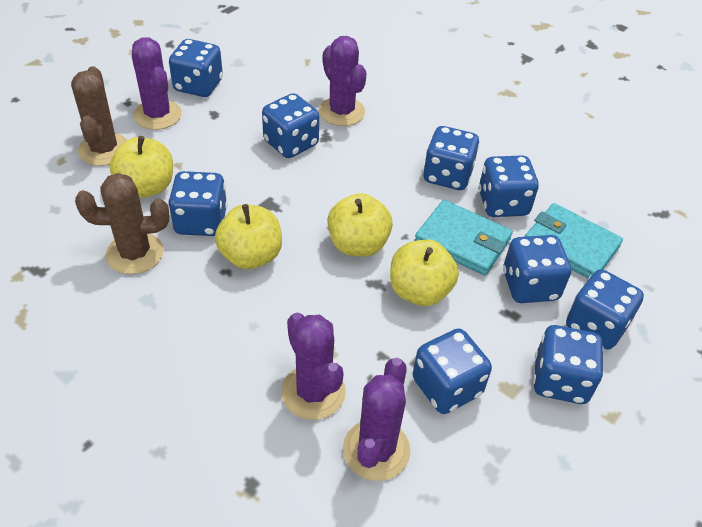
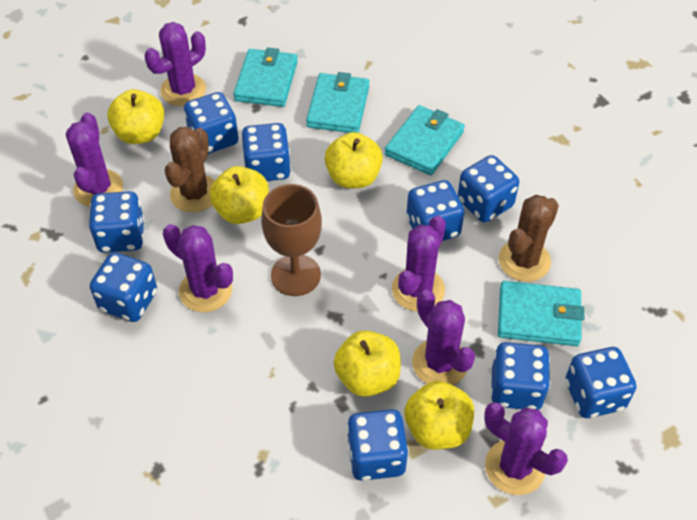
brown goblet: 0 -> 1
purple cactus: 4 -> 6
turquoise wallet: 2 -> 4
yellow apple: 4 -> 5

